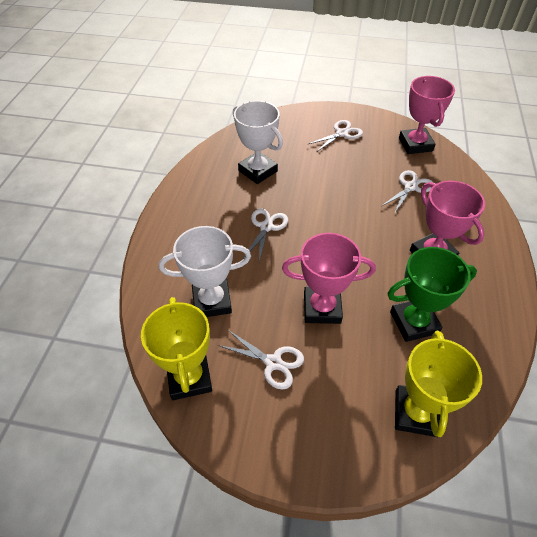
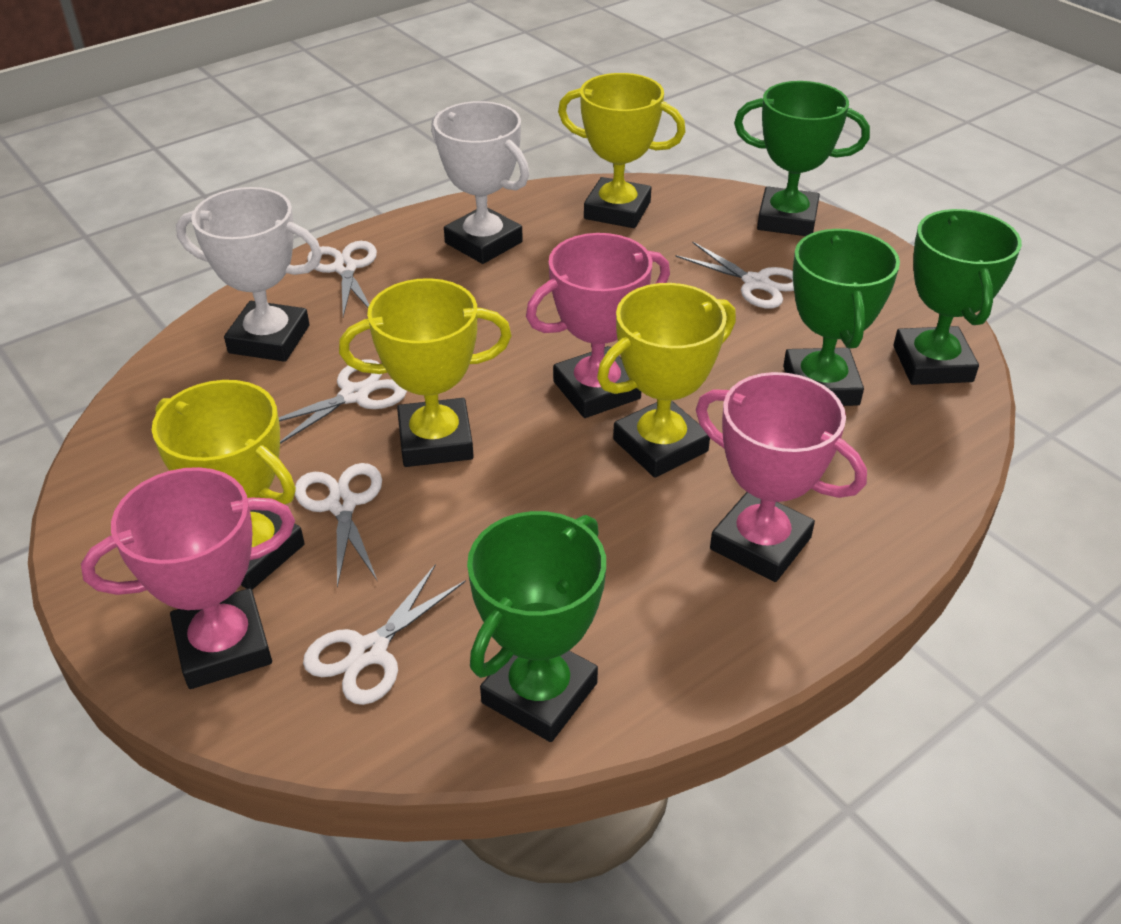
green trophy: 1 -> 4
white scissors: 4 -> 5
yellow trophy: 2 -> 4

